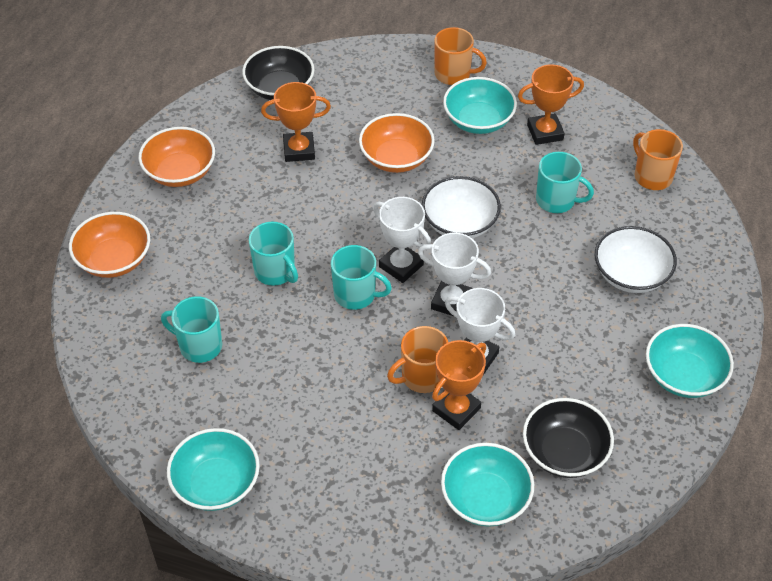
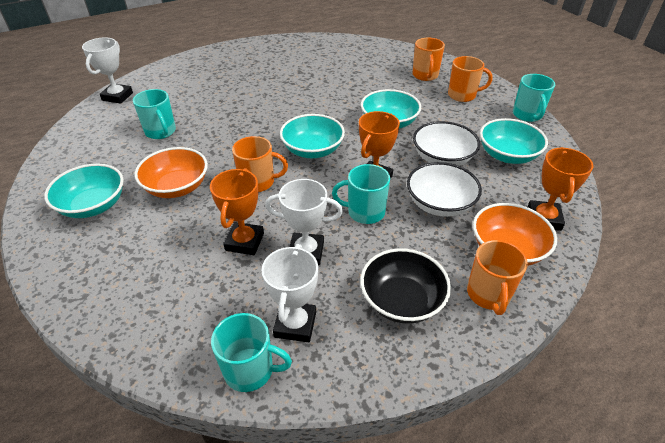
black bowl: 2 -> 1
orange bowl: 3 -> 2
orange mug: 3 -> 4

